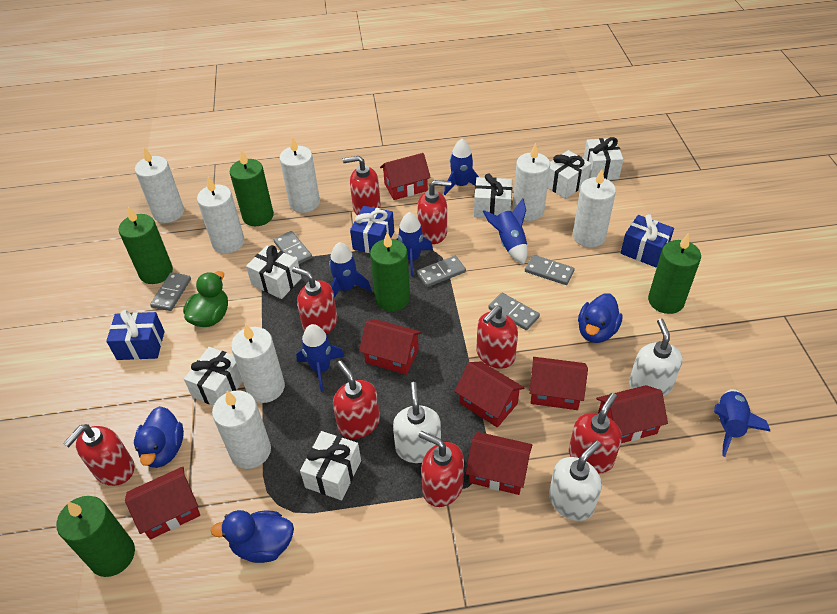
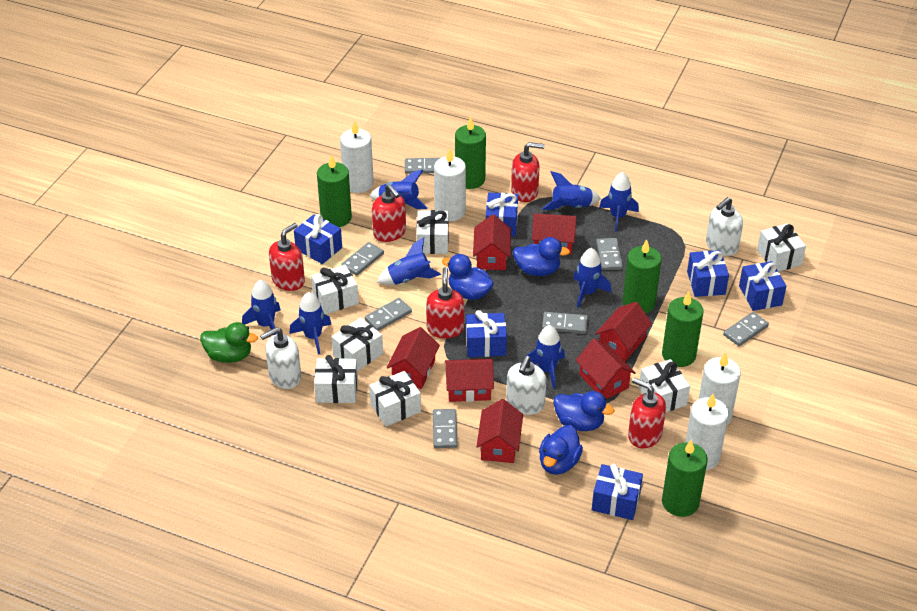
blue duck: 3 -> 4
blue gift: 3 -> 6
blue rocket: 6 -> 8
grey domino: 5 -> 7
red soap dispenser: 8 -> 5
white candle: 7 -> 4
white gift: 6 -> 7

